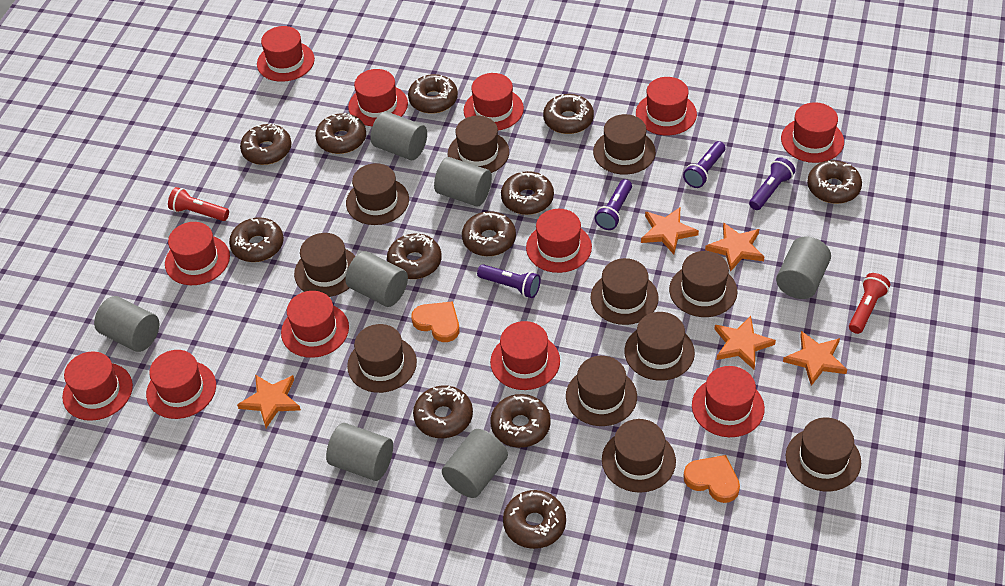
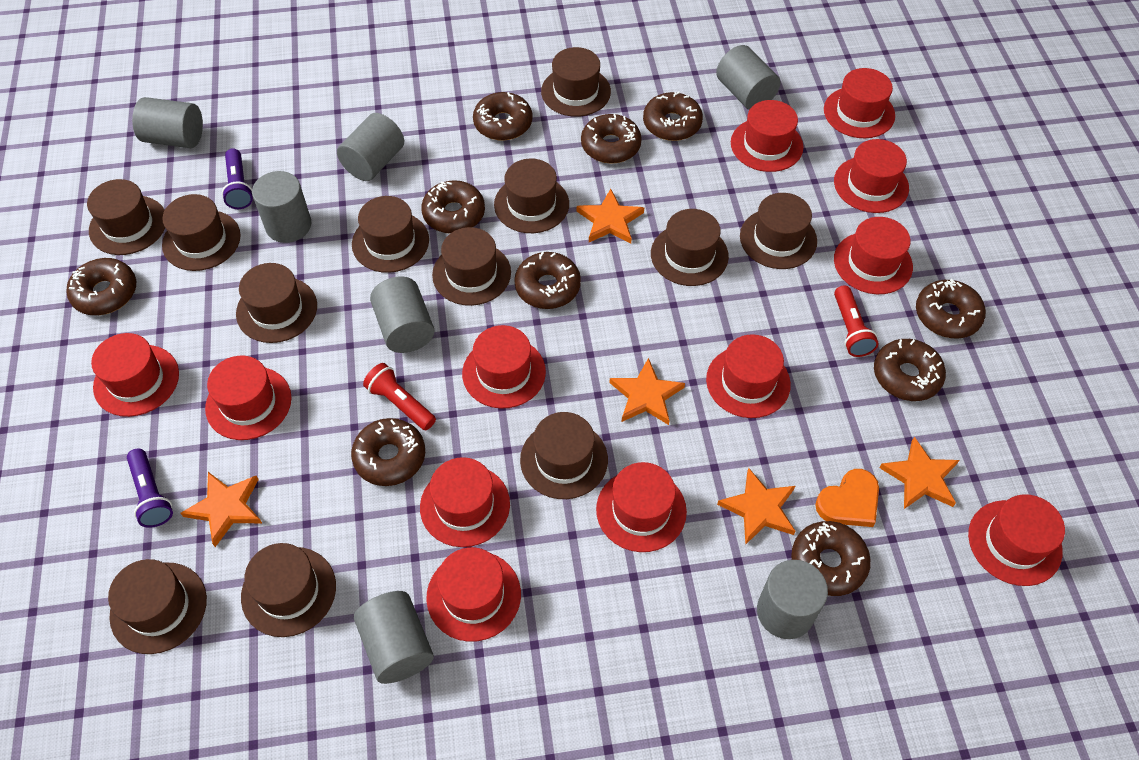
brown donut: 12 -> 10
brown hat: 11 -> 12
orange heart: 2 -> 1
purple flashlight: 4 -> 2

